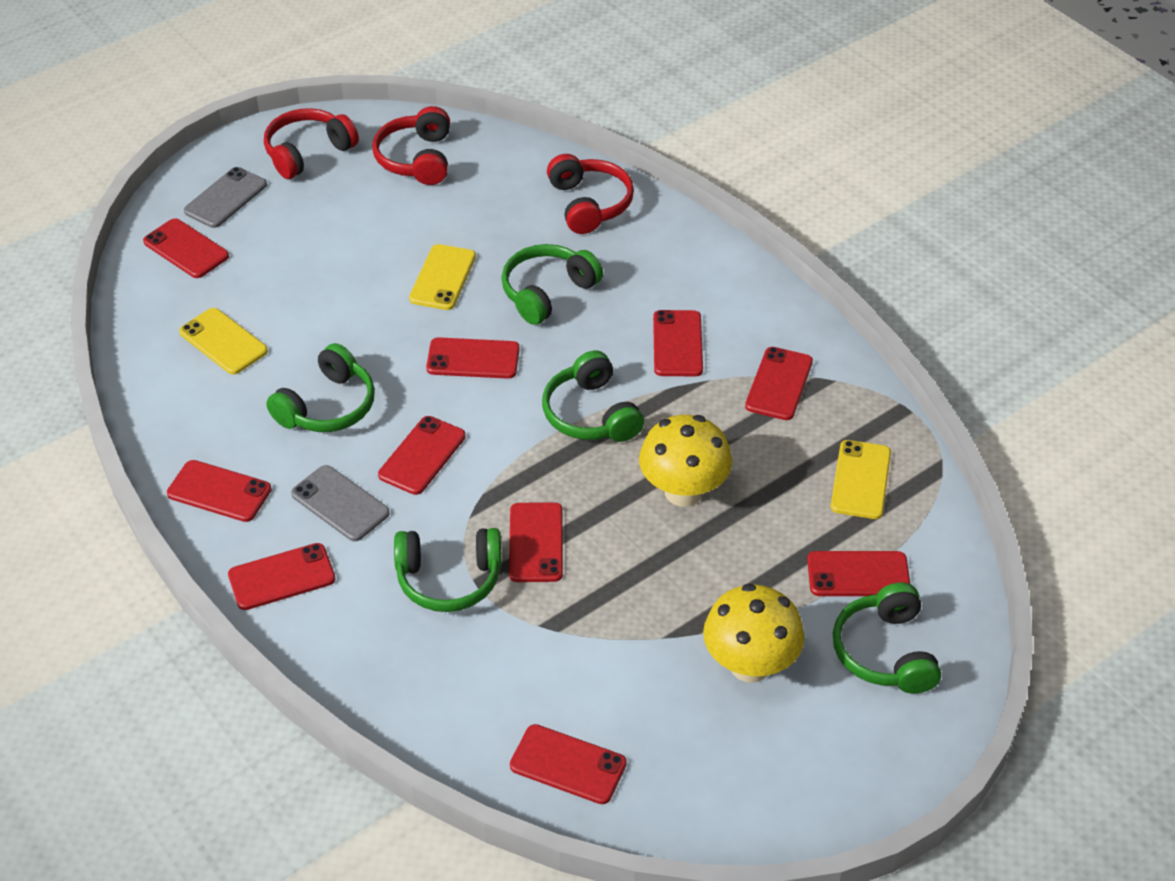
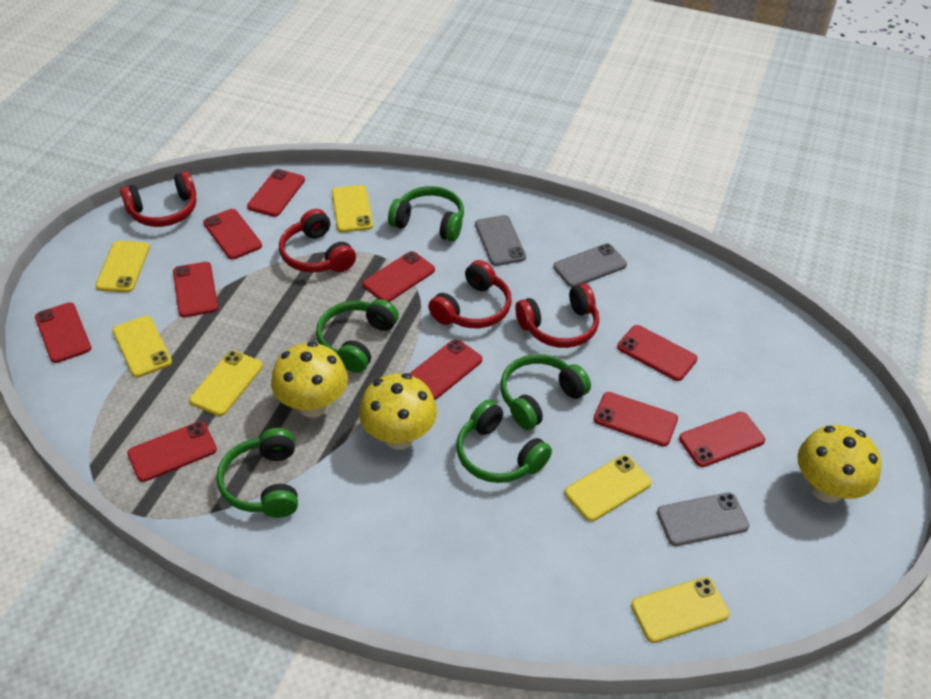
grey phone: 2 -> 3
red headphones: 3 -> 4
yellow mushroom: 2 -> 3
yellow phone: 3 -> 6

